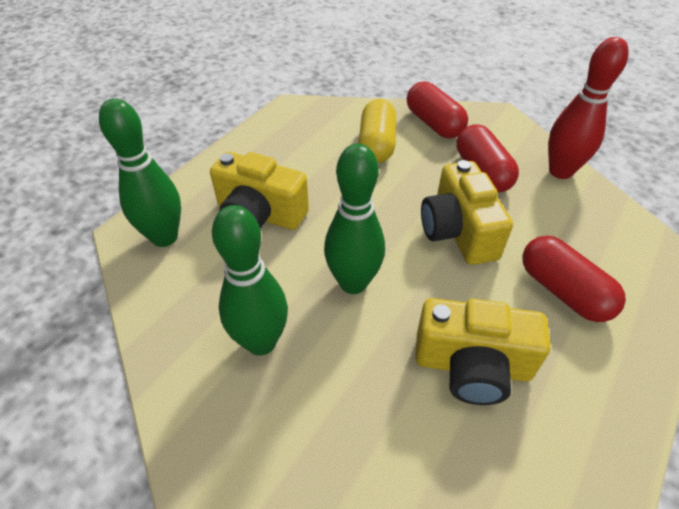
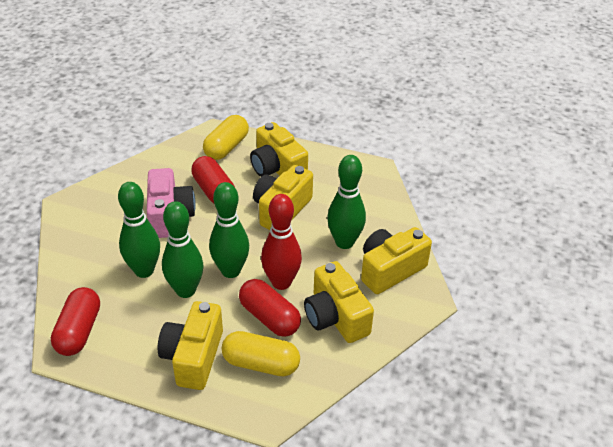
green bowling pin: 3 -> 4
pink camera: 0 -> 1
yellow camera: 3 -> 5
yellow capsule: 1 -> 2

